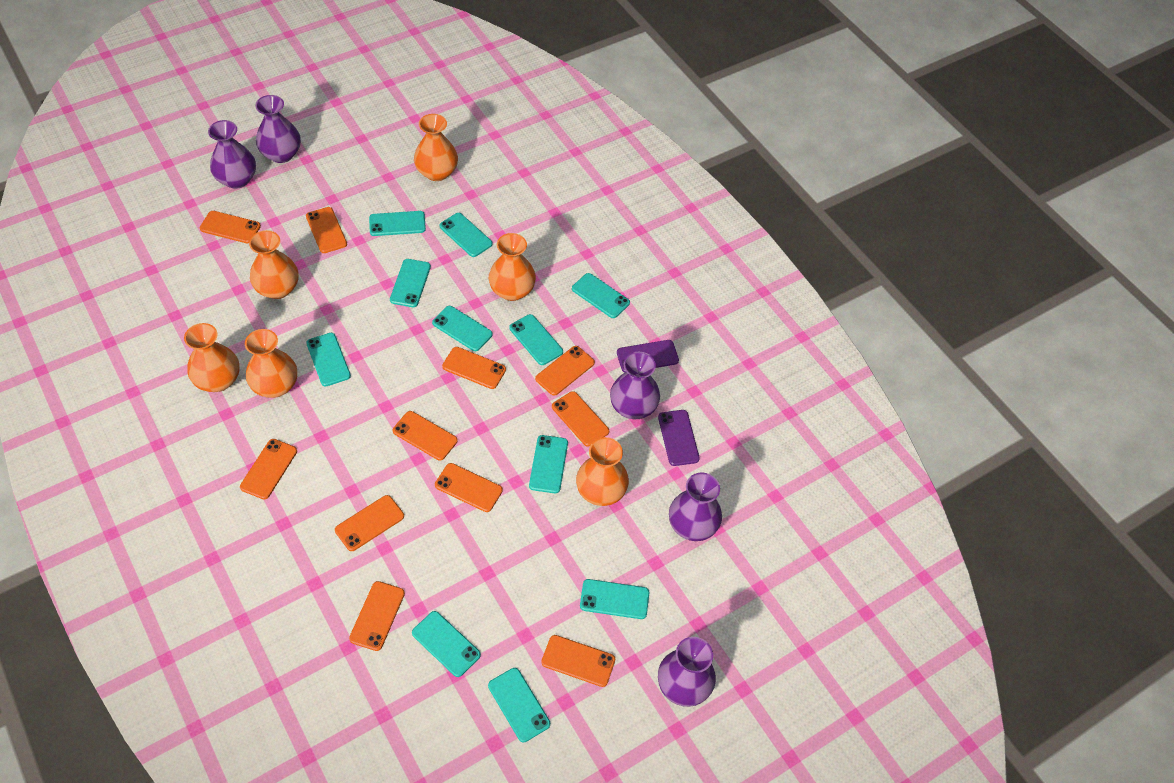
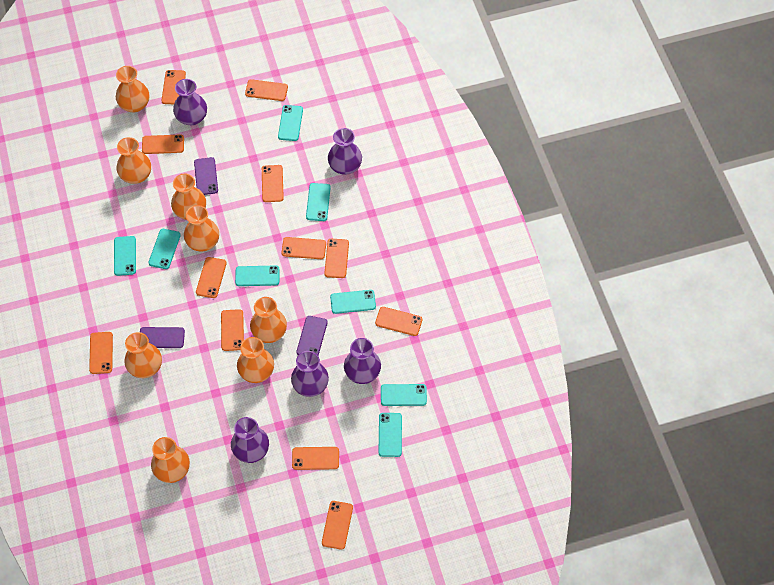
orange phone: 11 -> 12
orange vase: 6 -> 8
purple phone: 2 -> 3
turquoise phone: 11 -> 8

